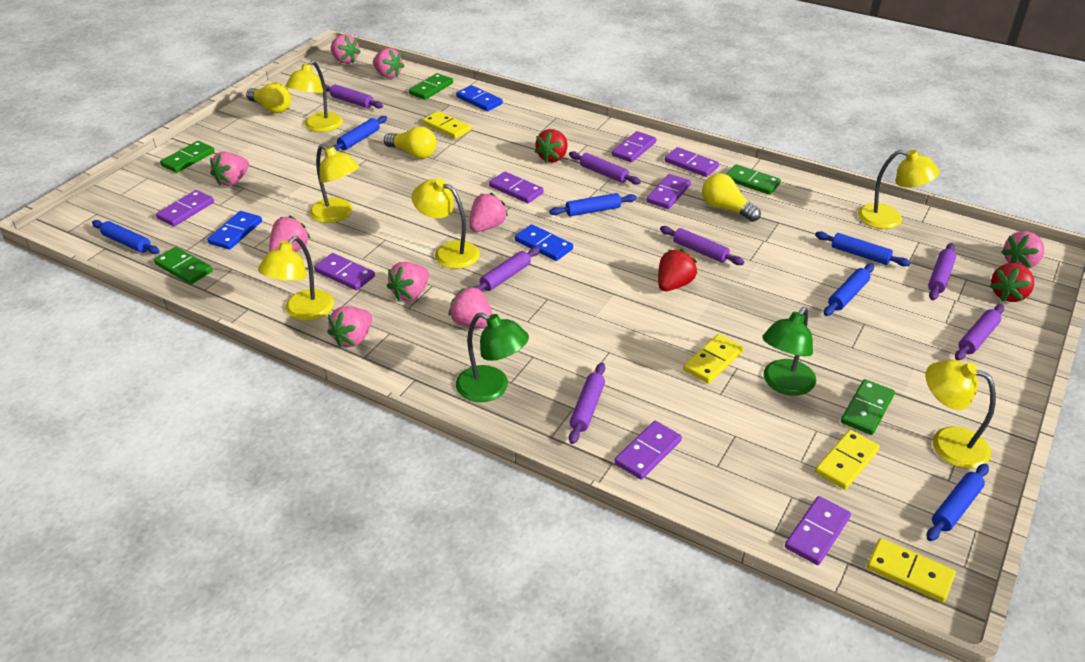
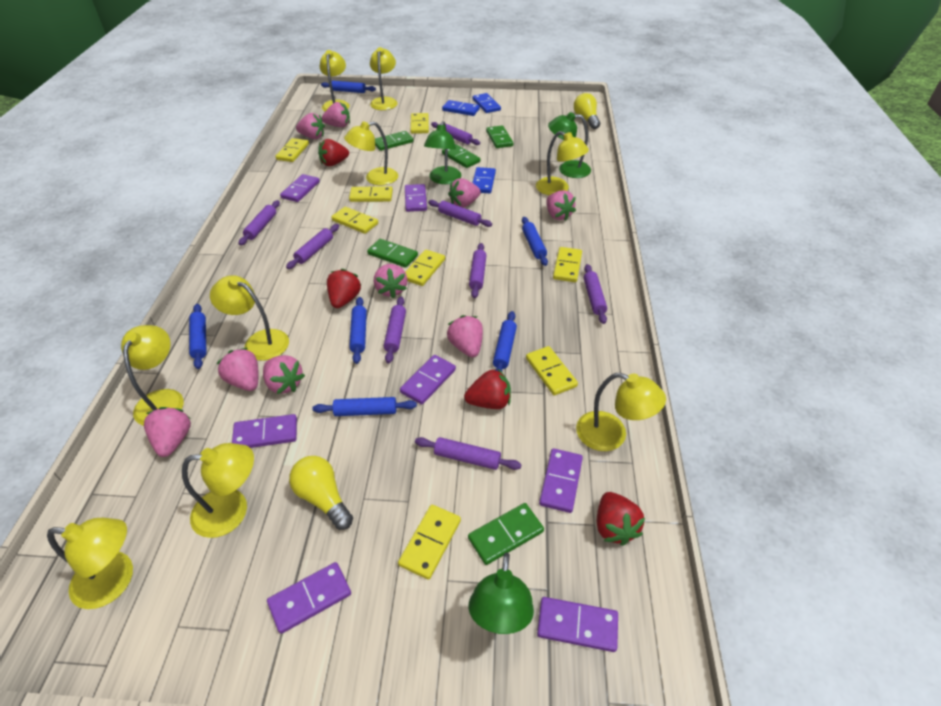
green lamp: 2 -> 3
purple domino: 8 -> 7
purple rolling pin: 7 -> 8
red strawberry: 3 -> 4
yellow domino: 4 -> 8
yellow lamp: 6 -> 9
yellow light bulb: 3 -> 2

